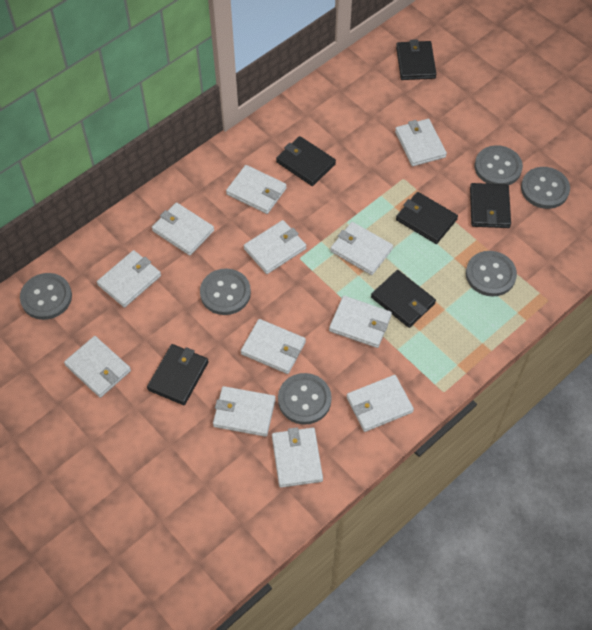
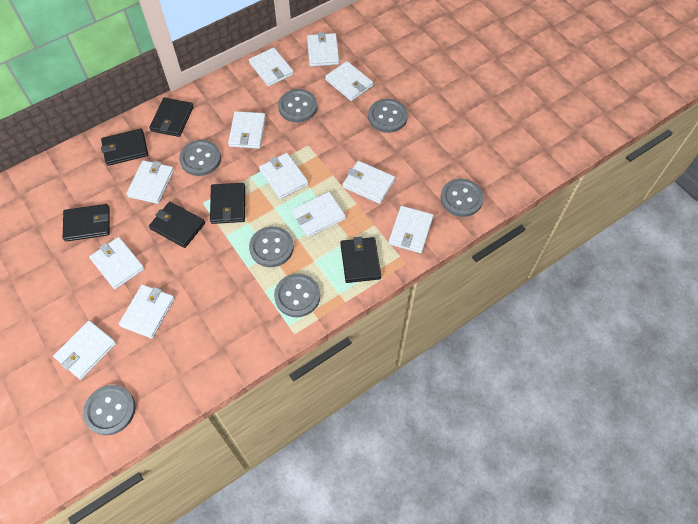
grey button: 6 -> 7

